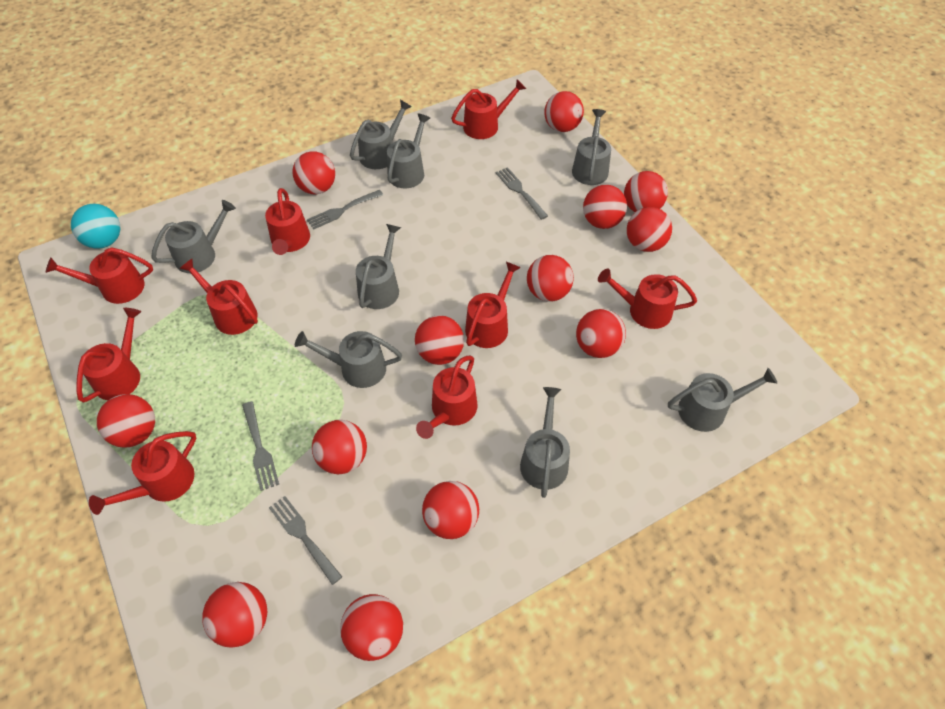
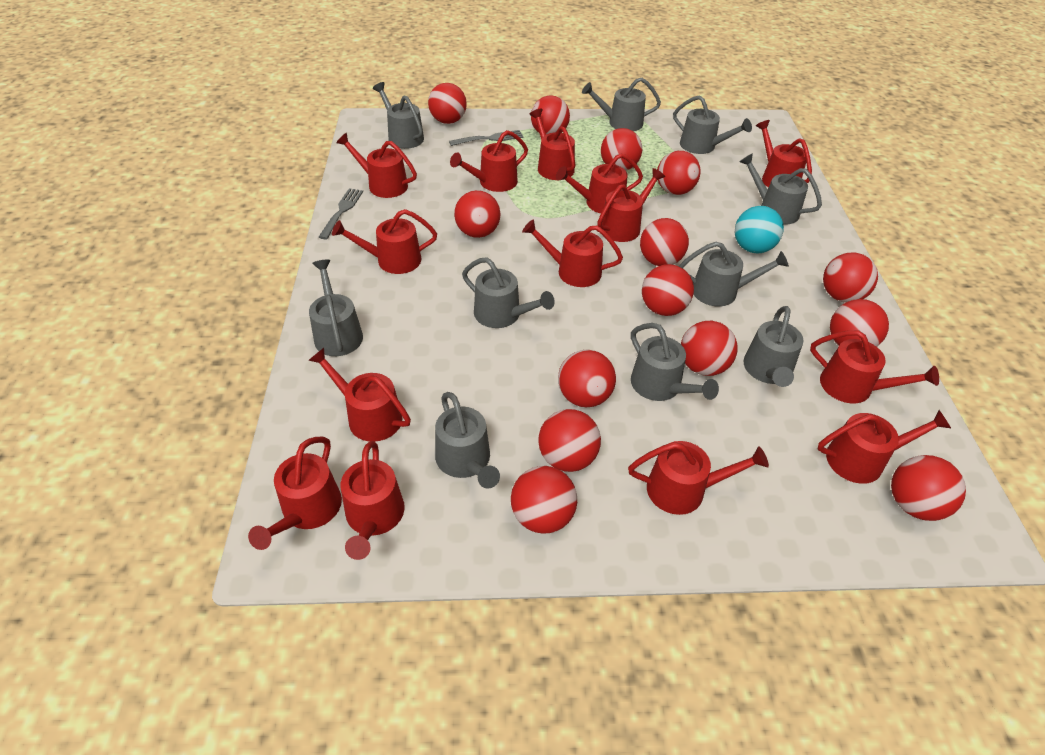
grey fork: 4 -> 2
grey watering can: 8 -> 10
red ball: 13 -> 14
red watering can: 9 -> 14

